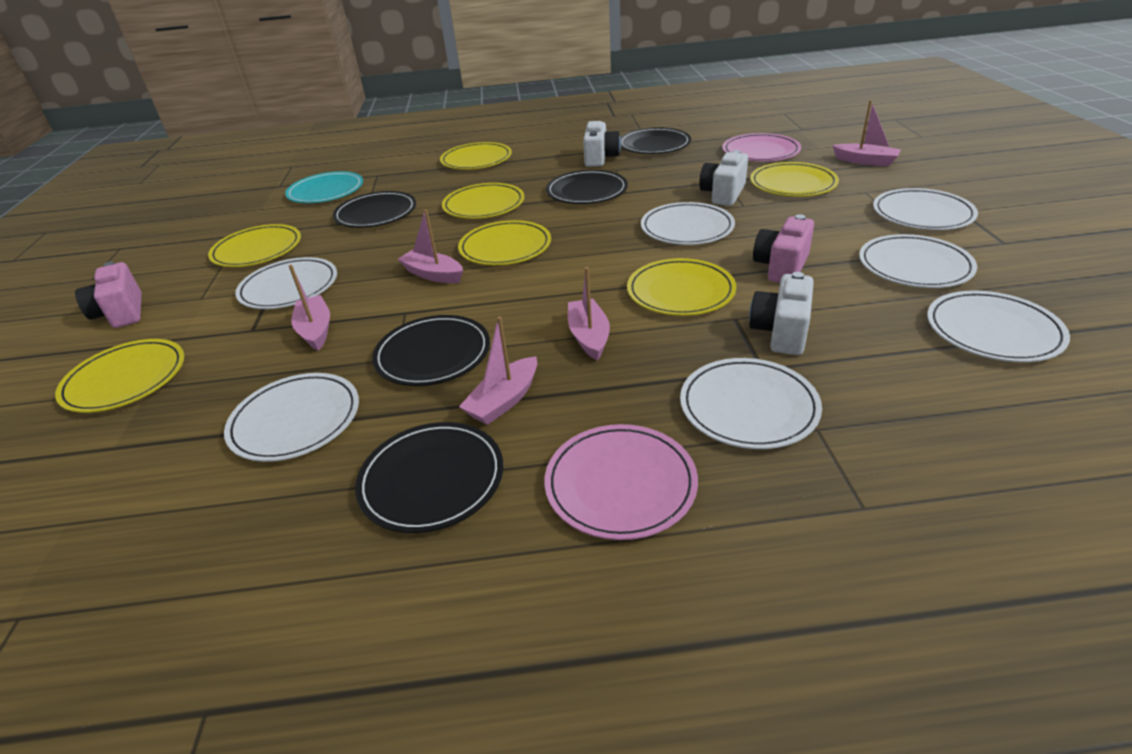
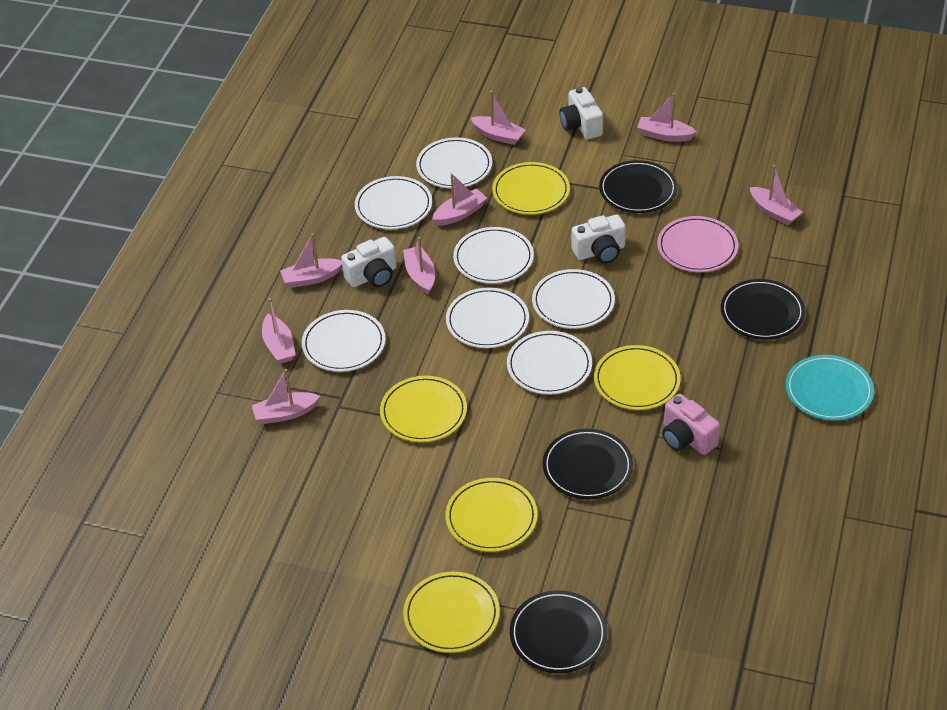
black plate: 5 -> 4
pink boat: 5 -> 8
pink camera: 2 -> 1
pink plate: 2 -> 1
yellow plate: 7 -> 5

